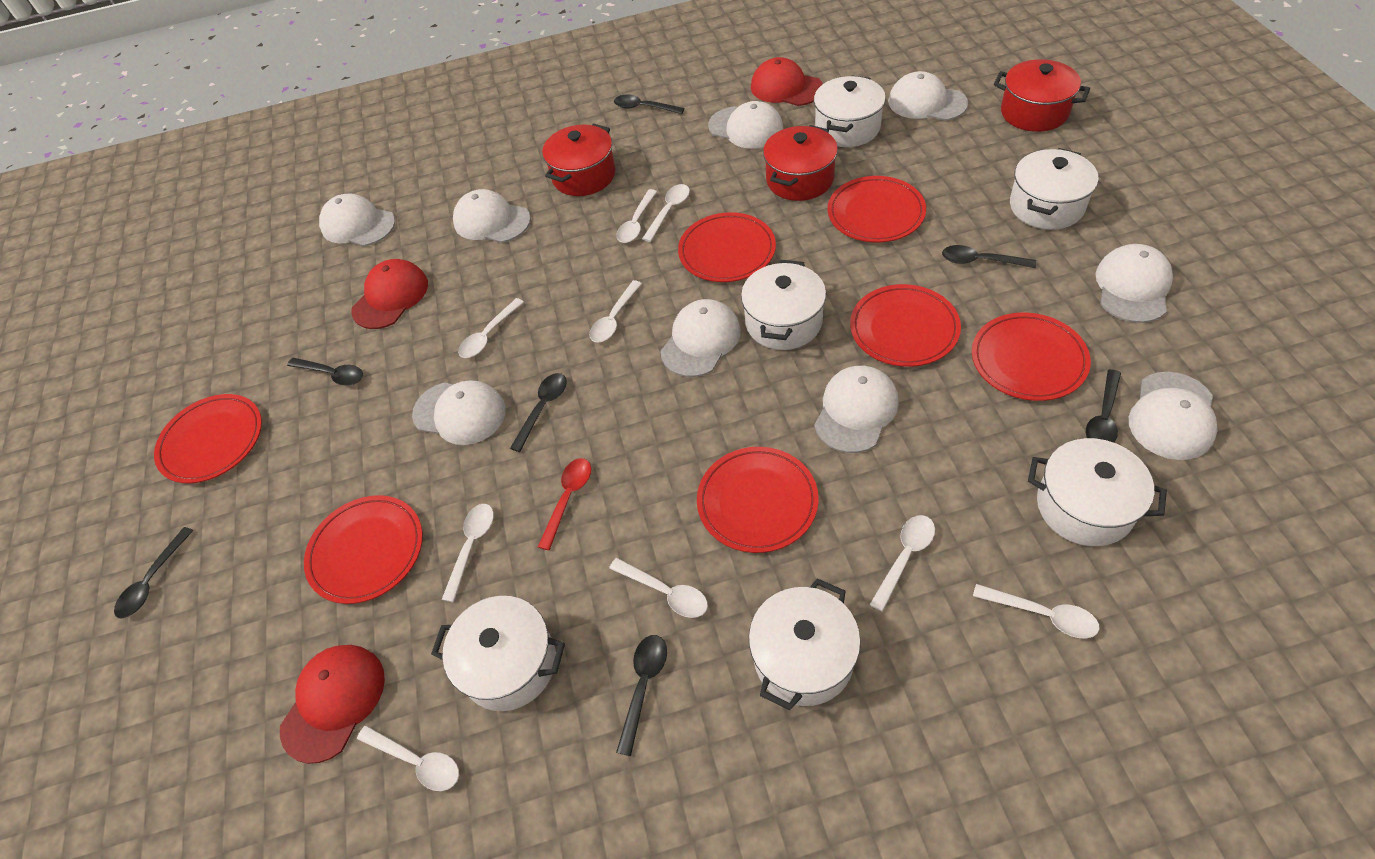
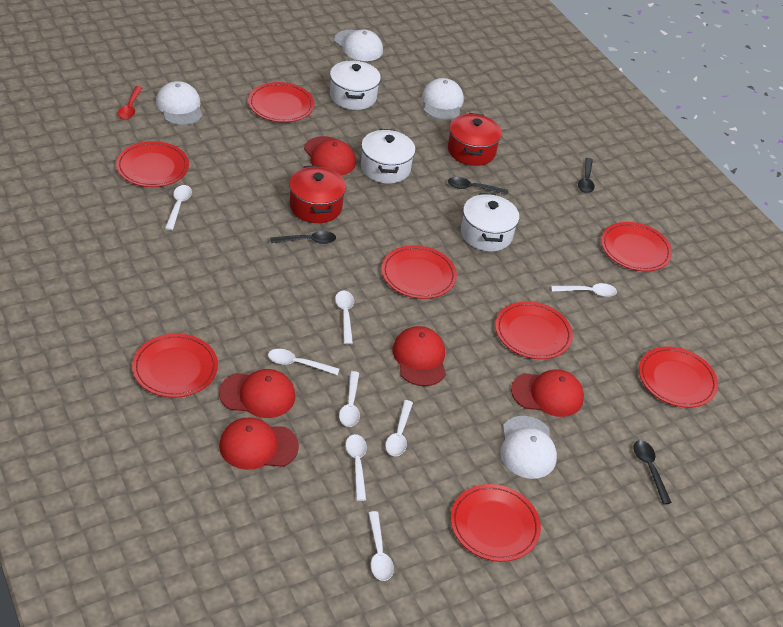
black spoon: 7 -> 4
red cap: 3 -> 5
red plate: 7 -> 8
red pot: 3 -> 2
white cap: 9 -> 4
white pot: 6 -> 3
white spoon: 9 -> 8

